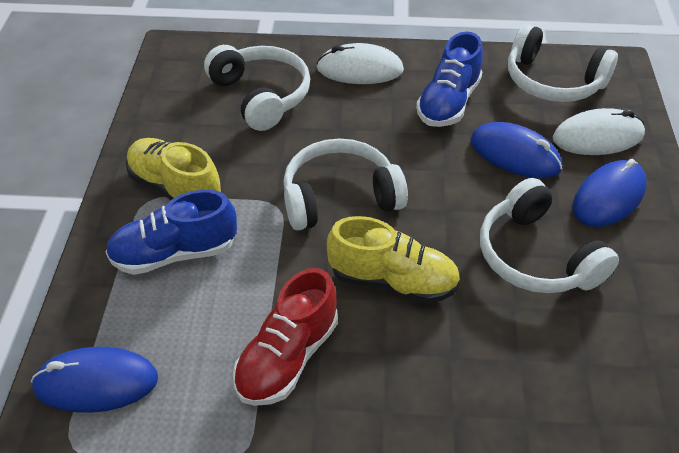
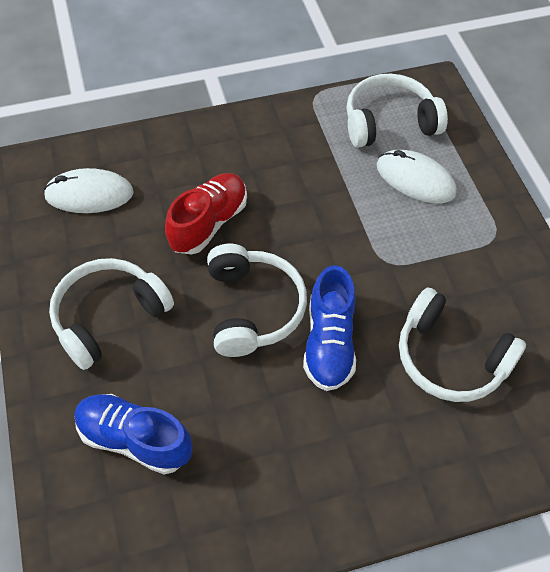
blue mouse: 3 -> 0
yellow shoe: 2 -> 0

